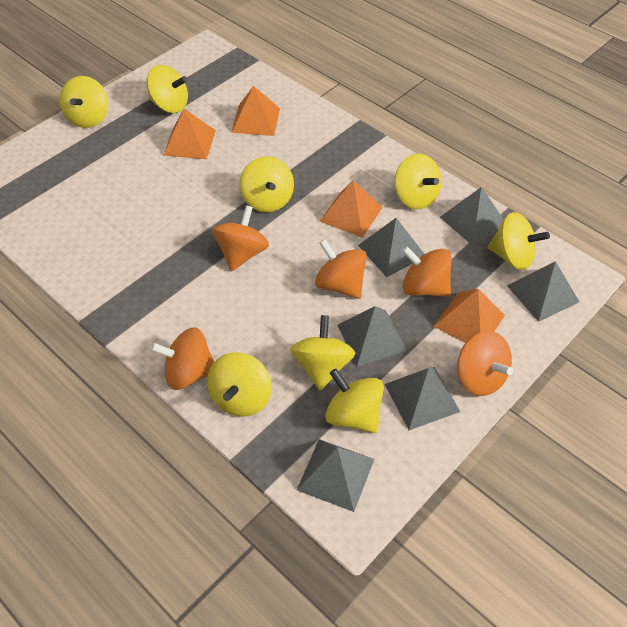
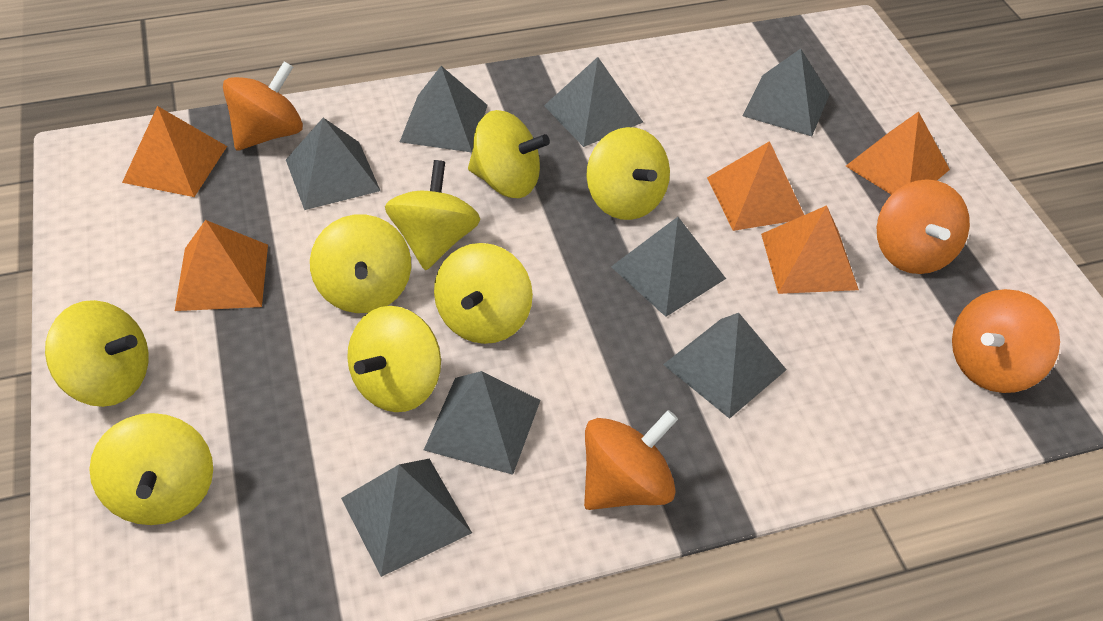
grey pyramid: 6 -> 8
orange pyramid: 4 -> 5
orange spinning top: 5 -> 4

